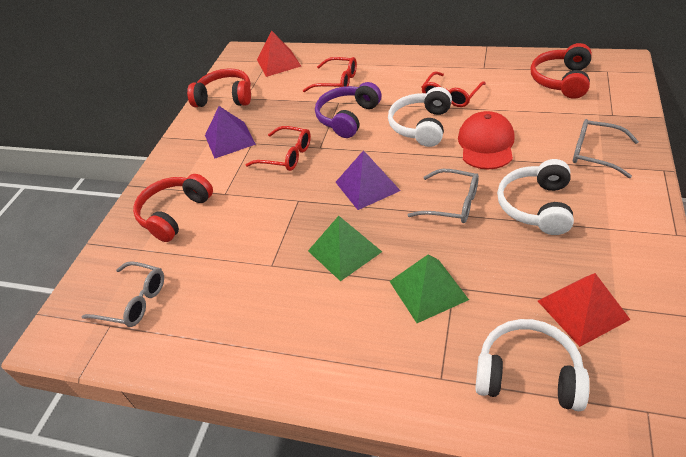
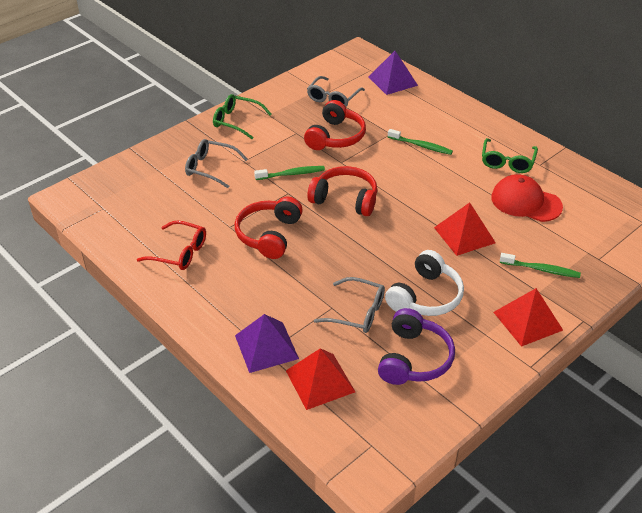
green glasses: 0 -> 2
green pyramid: 2 -> 0
green toothbrush: 0 -> 3
red glasses: 3 -> 1
red pyramid: 2 -> 3
white headphones: 3 -> 1

